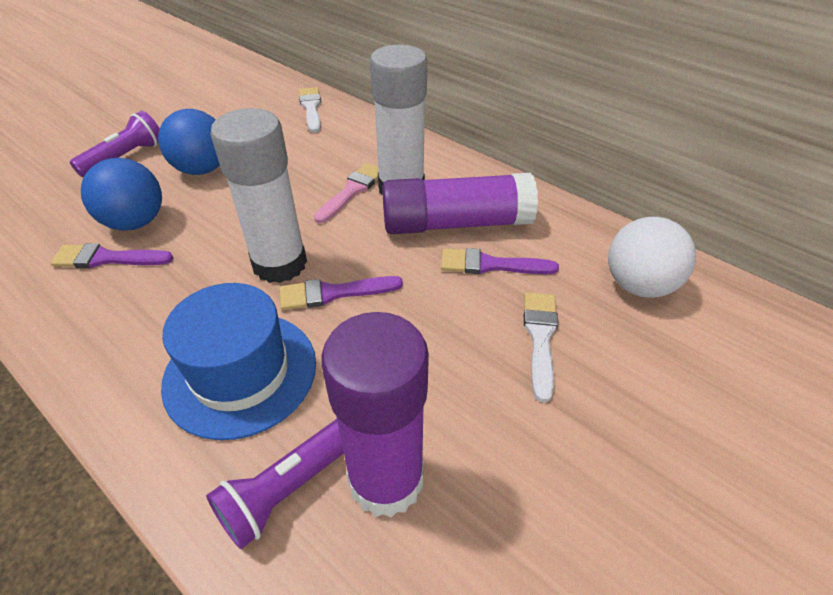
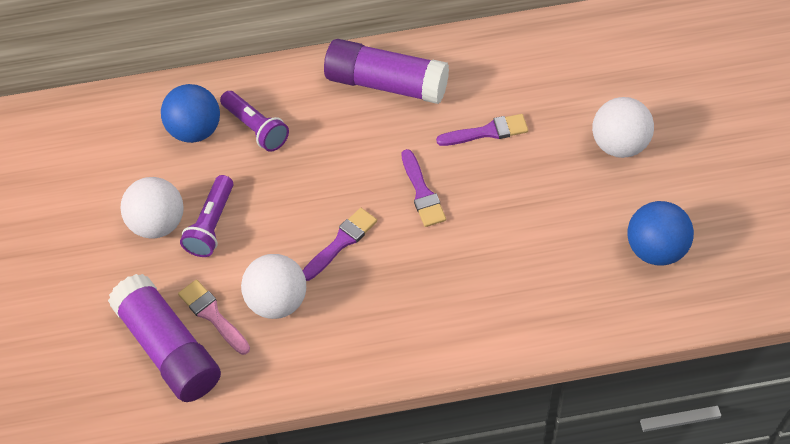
blue hat: 1 -> 0
white ball: 1 -> 3
white brush: 2 -> 0
white glue stick: 2 -> 0

